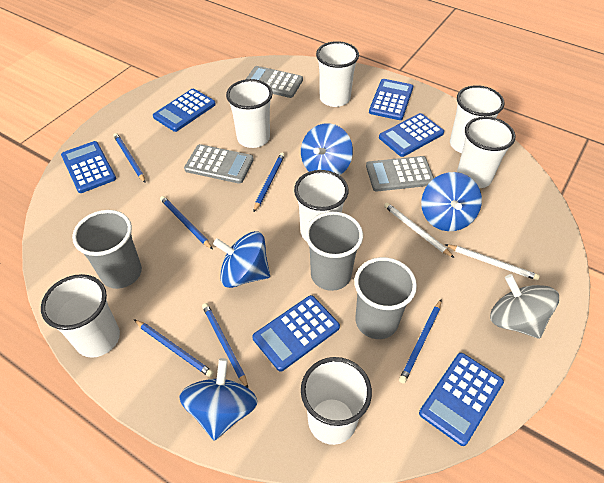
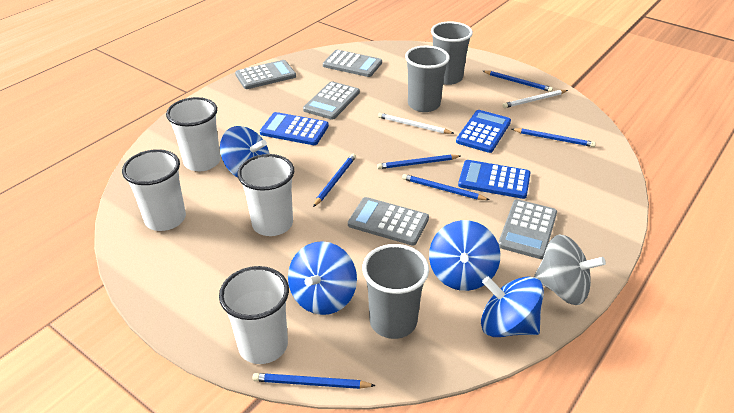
blue calculator: 6 -> 3
grey calculator: 3 -> 5
white cup: 7 -> 4

